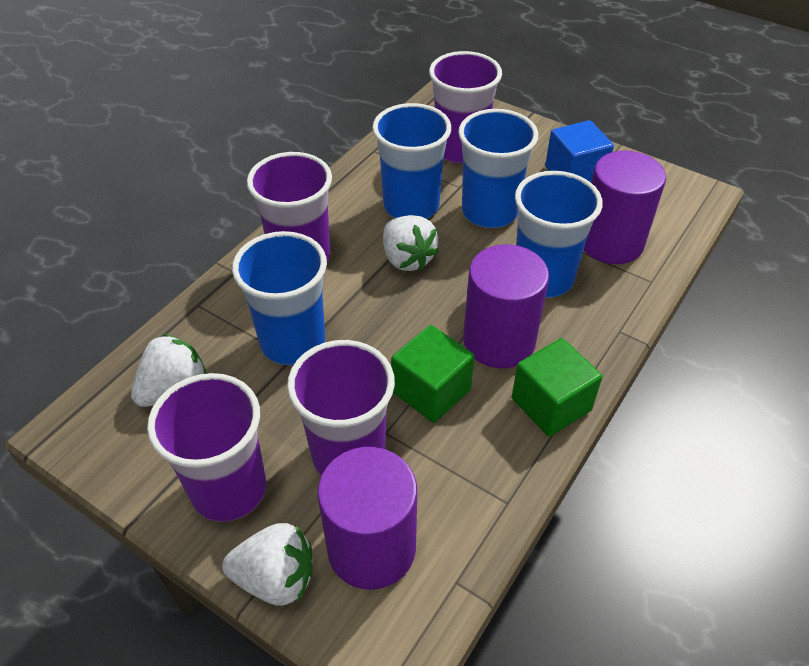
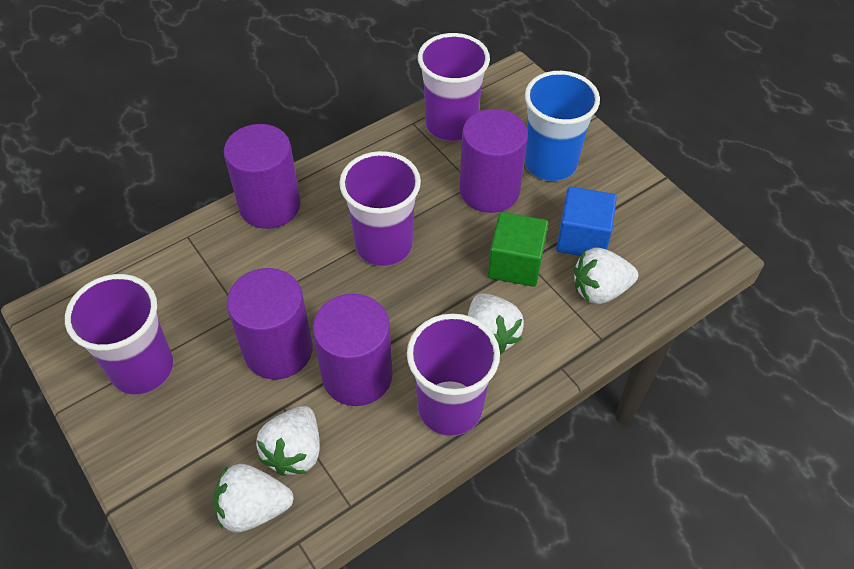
blue cup: 4 -> 1
green cube: 2 -> 1
purple cylinder: 3 -> 4
white strawberry: 3 -> 4

